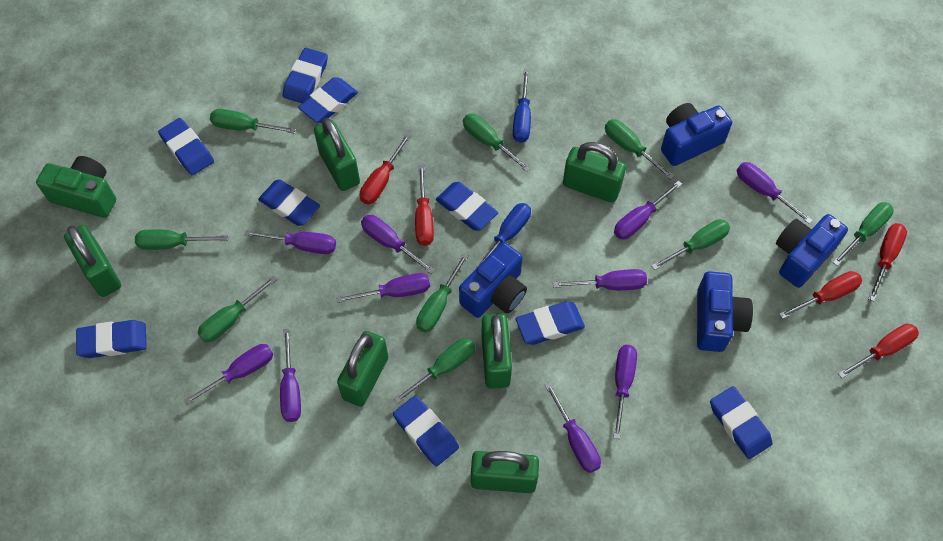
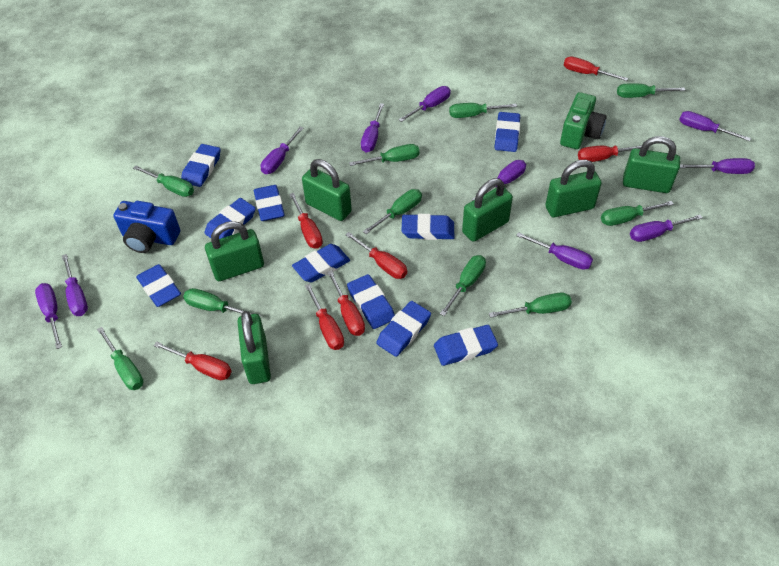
blue camera: 4 -> 1
blue eraser: 9 -> 10
blue screwdriver: 2 -> 0
green screwdriver: 9 -> 10
red screwdriver: 5 -> 7

